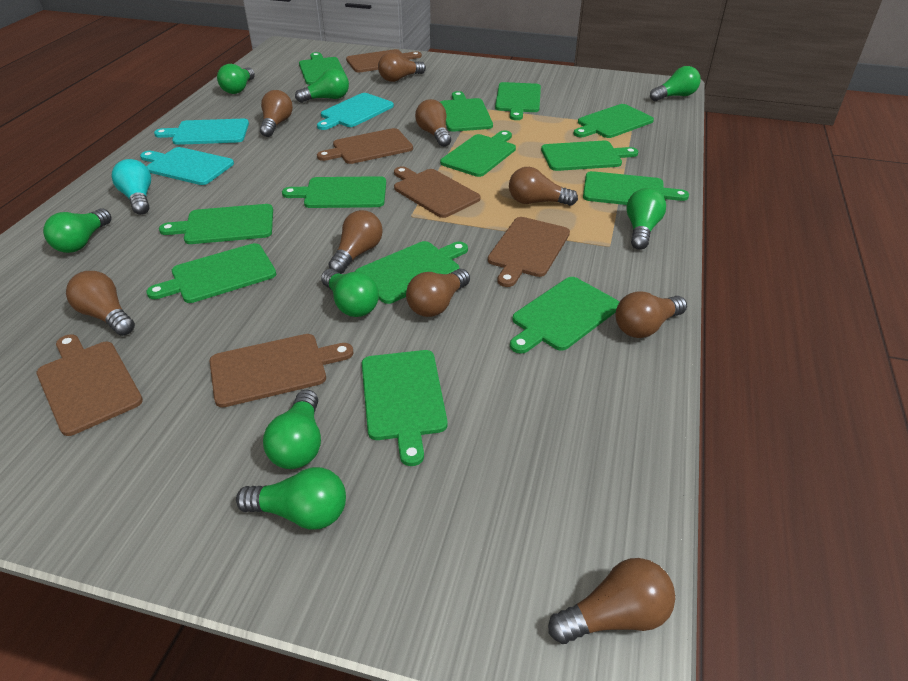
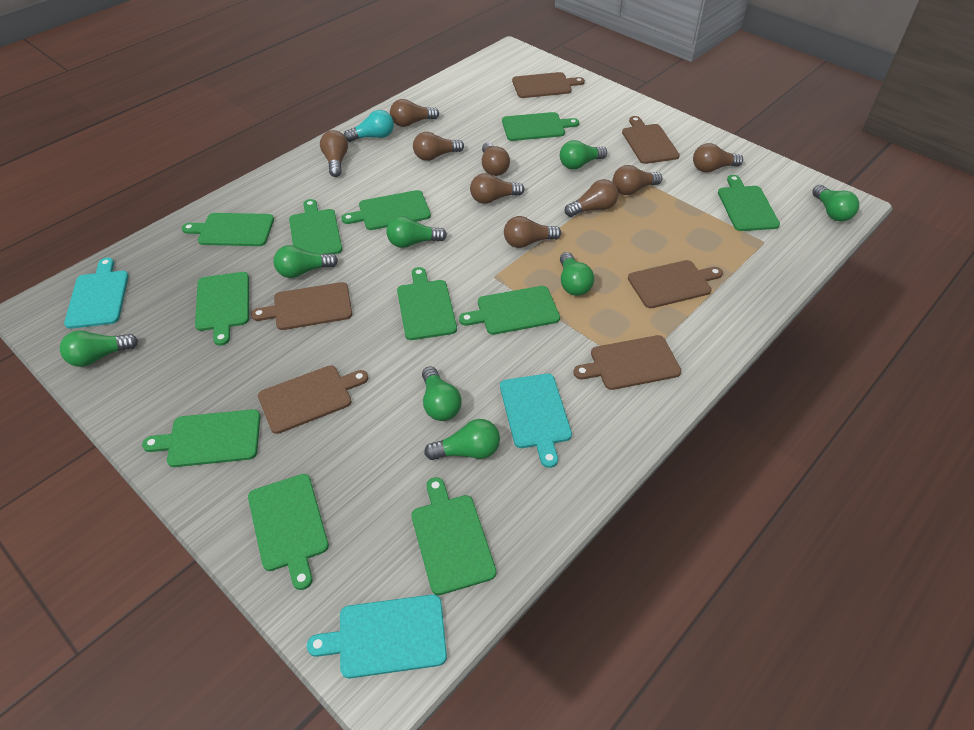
green cutting board: 13 -> 11

